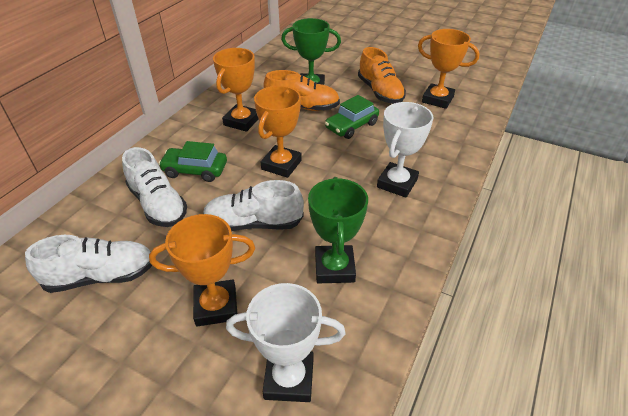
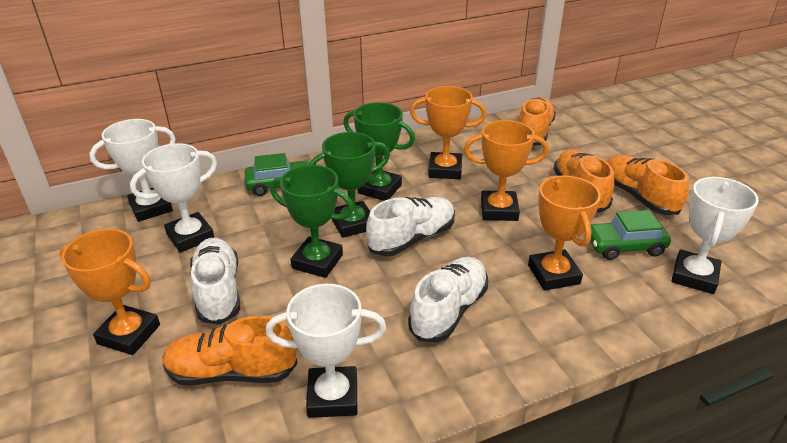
green trophy: 2 -> 3
orange shoe: 2 -> 4
white trophy: 2 -> 4

